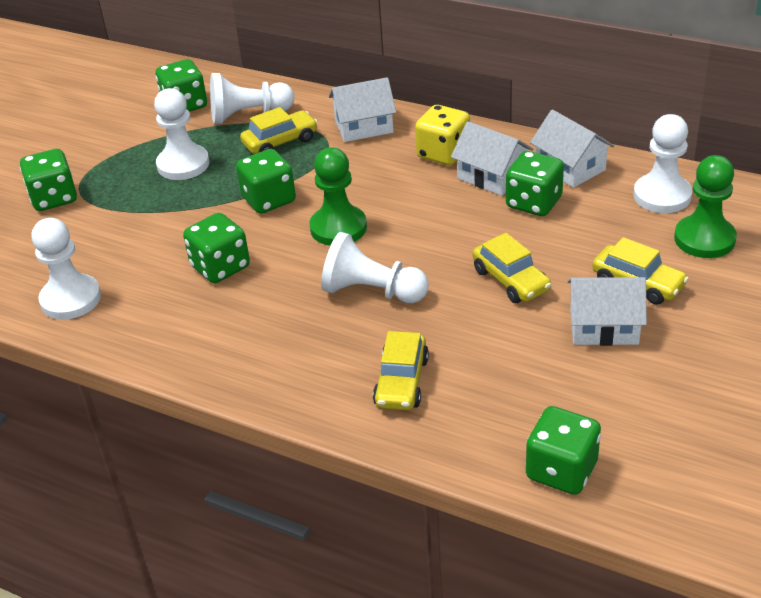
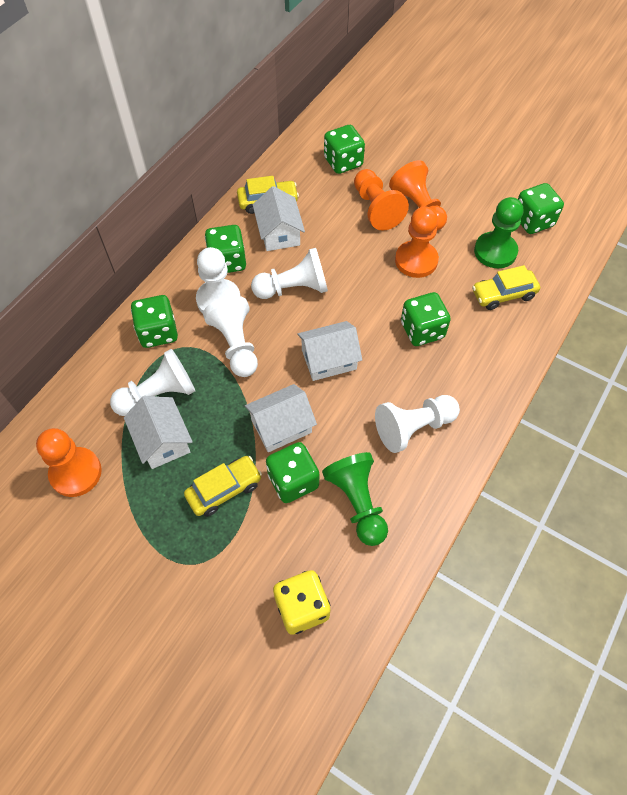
orange pawn: 0 -> 4
yellow car: 4 -> 3

